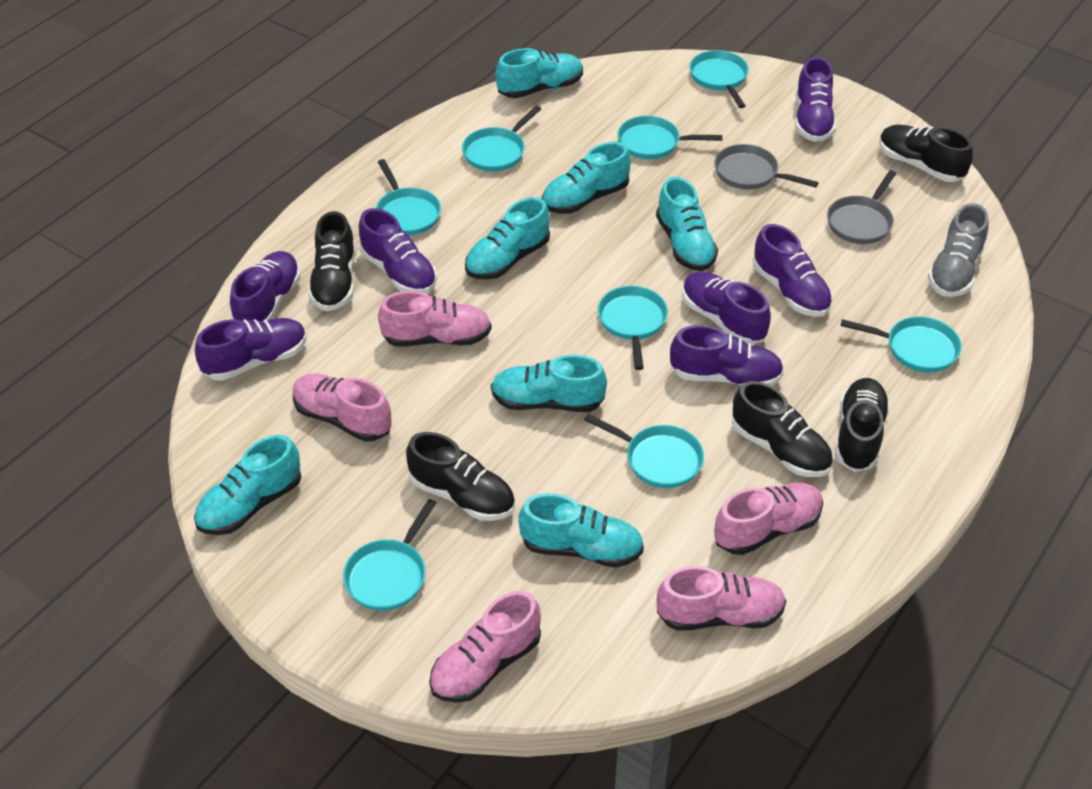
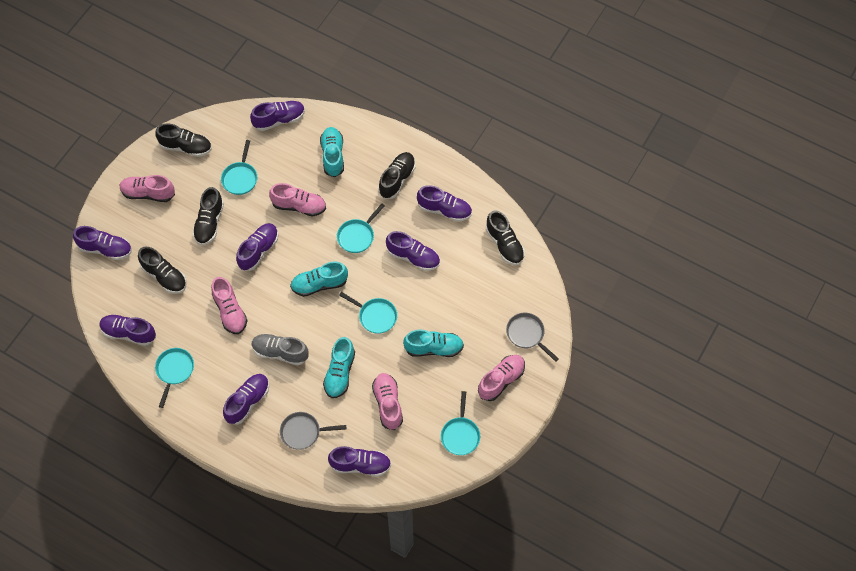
purple shoe: 7 -> 8
turquoise pan: 8 -> 5
turquoise shoe: 7 -> 4

